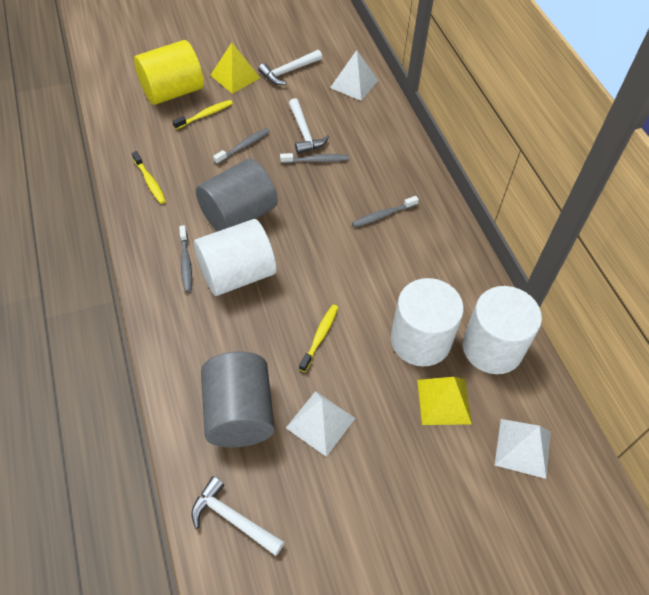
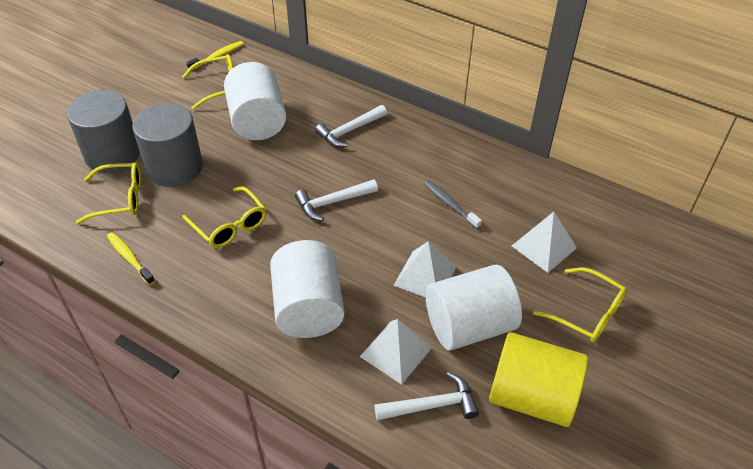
grey toothbrush: 4 -> 1
yellow glasses: 0 -> 4
yellow pyramid: 2 -> 0
yellow toothbrush: 3 -> 2

